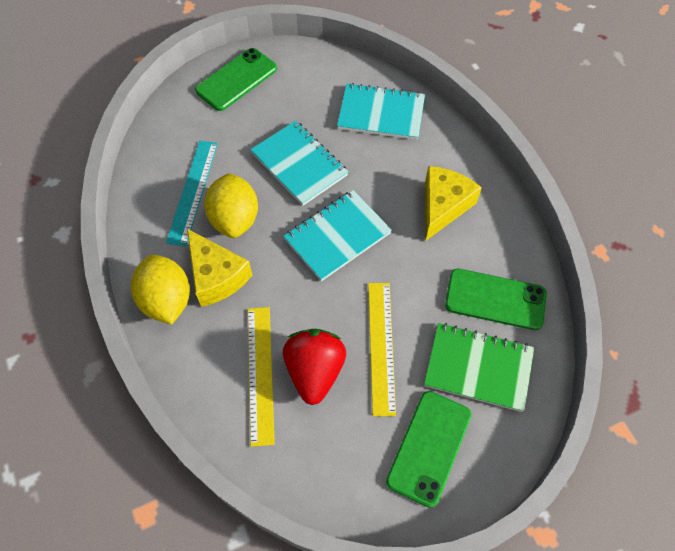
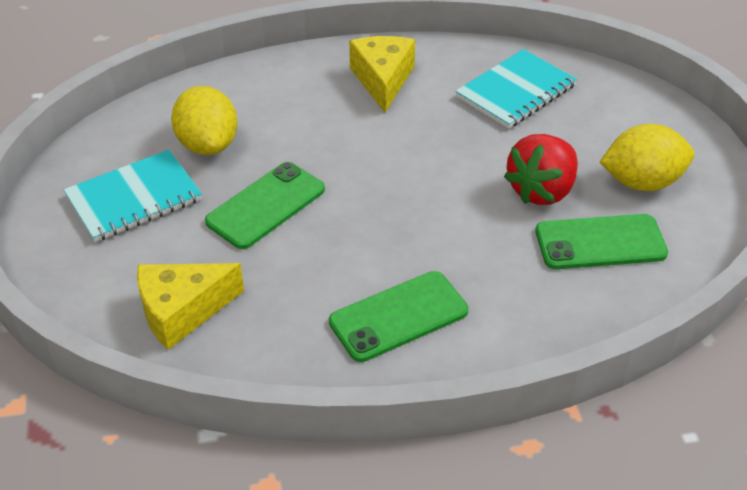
green notebook: 1 -> 0
turquoise notebook: 3 -> 2
turquoise ruler: 1 -> 0
yellow ruler: 2 -> 0

